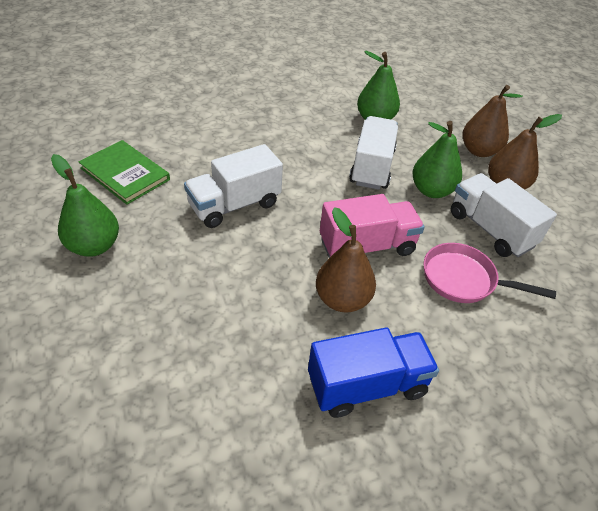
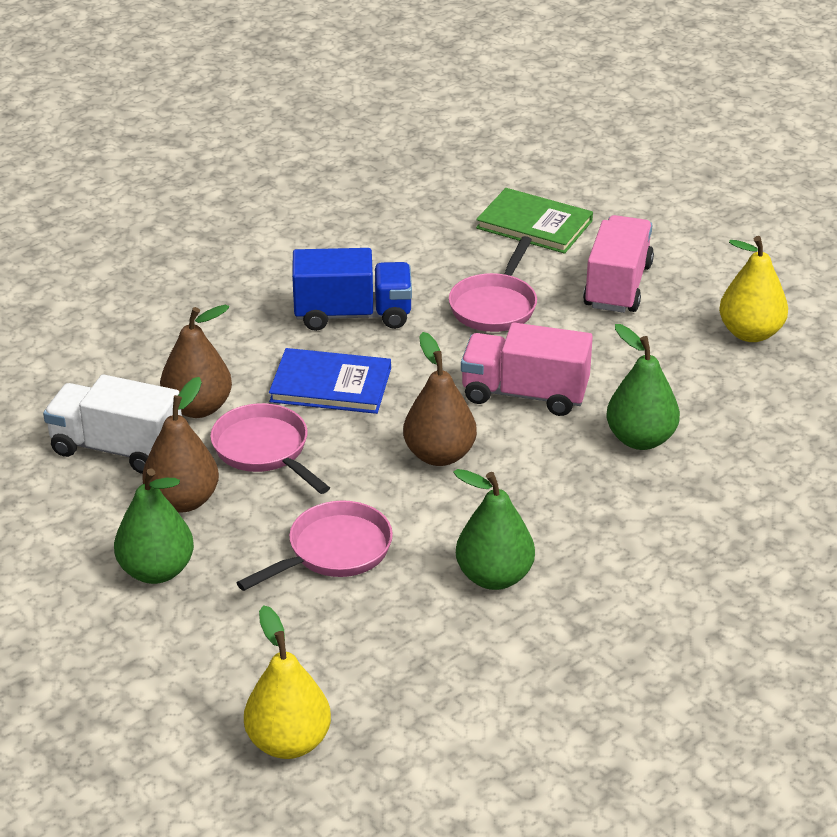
blue book: 0 -> 1
pink pan: 1 -> 3
pink truck: 1 -> 2
white truck: 3 -> 1
yellow pear: 0 -> 2

